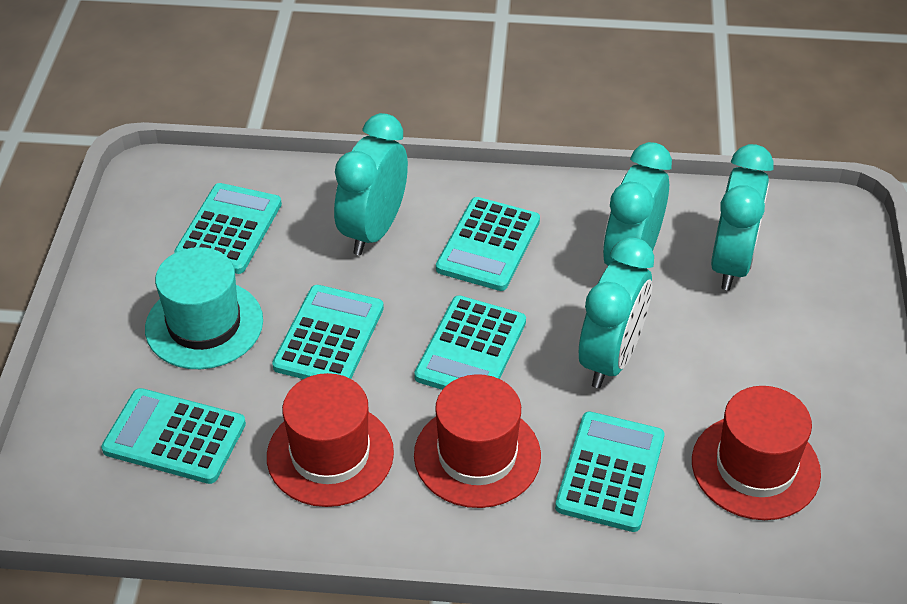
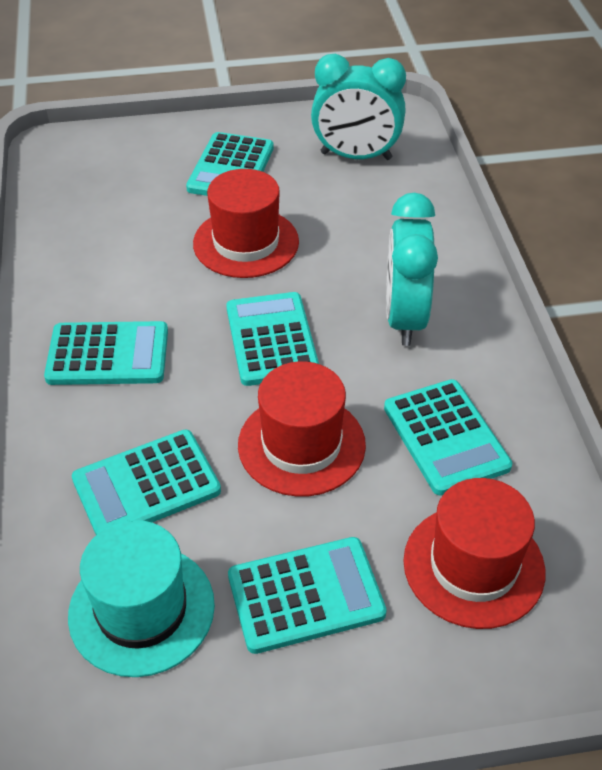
turquoise clock: 4 -> 2

